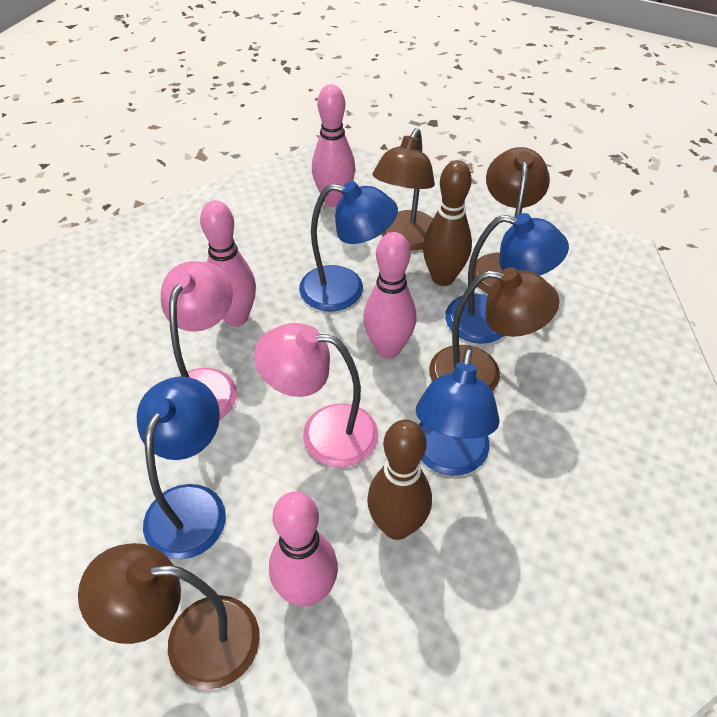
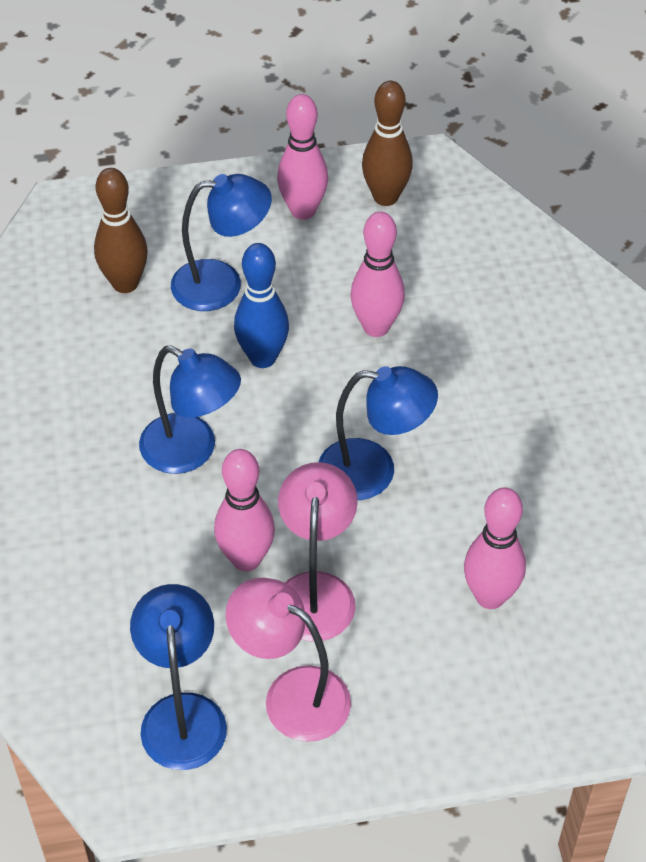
blue bowling pin: 0 -> 1
brown lamp: 4 -> 0

